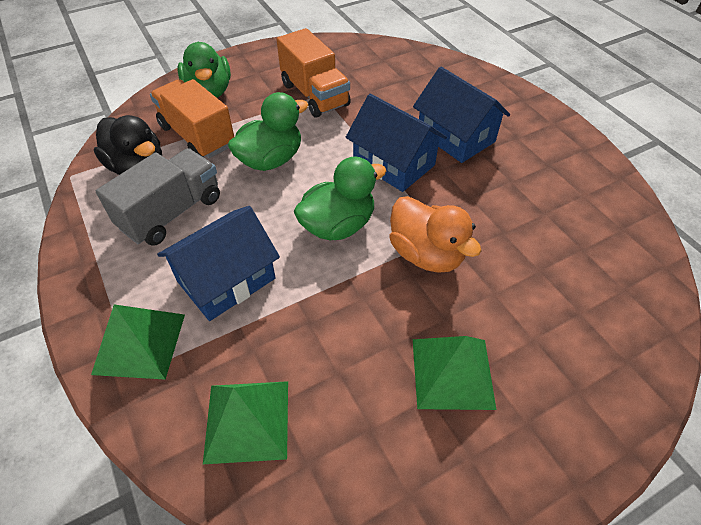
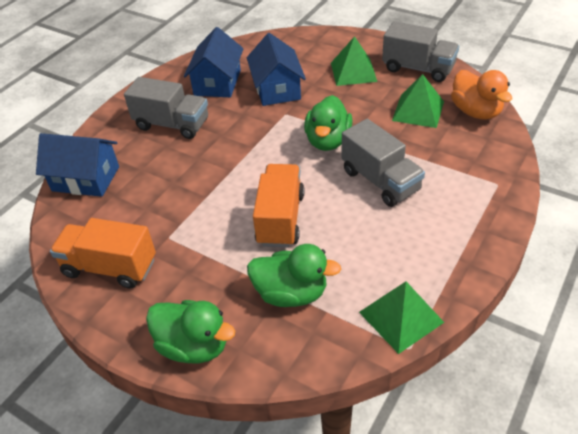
black duck: 1 -> 0
grey truck: 1 -> 3

